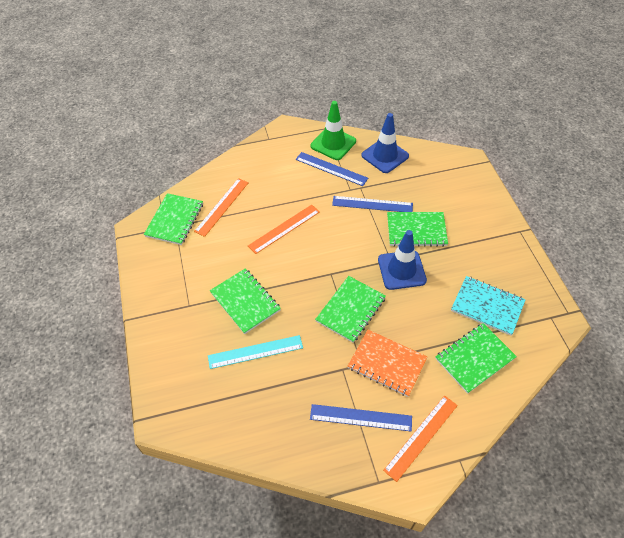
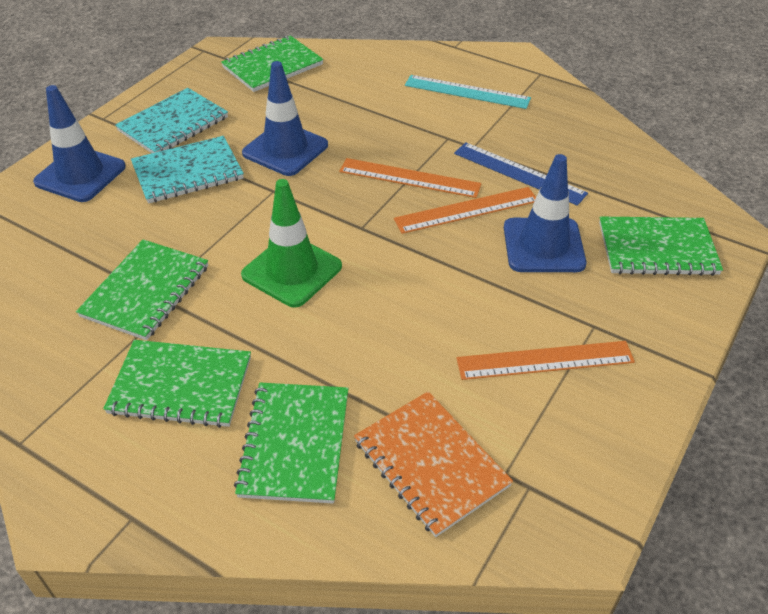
blue ruler: 3 -> 1
blue traffic cone: 2 -> 3
turquoise notebook: 1 -> 2

